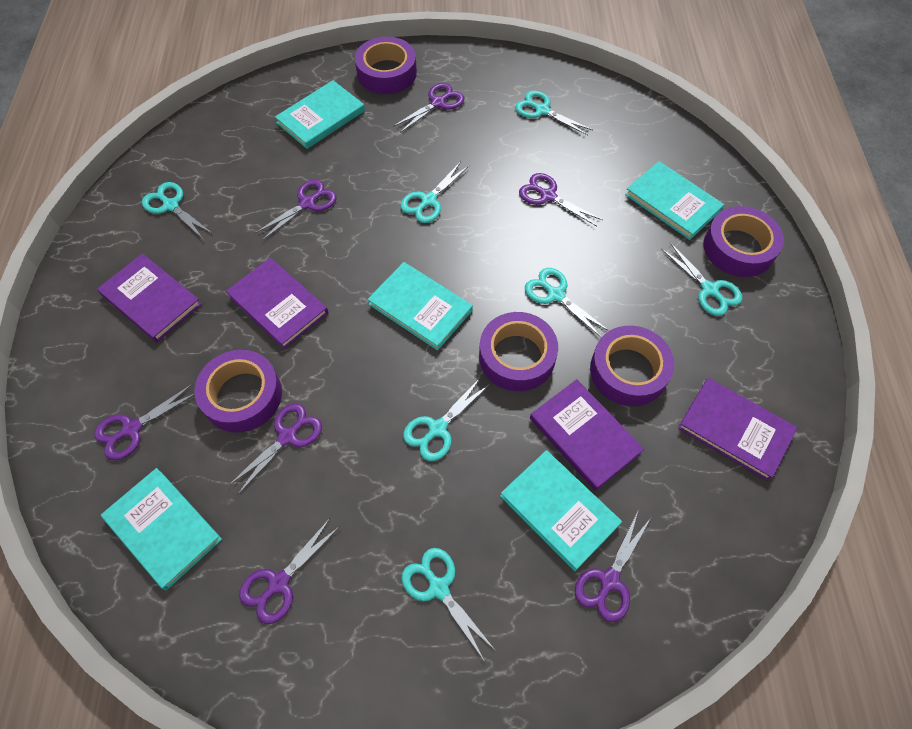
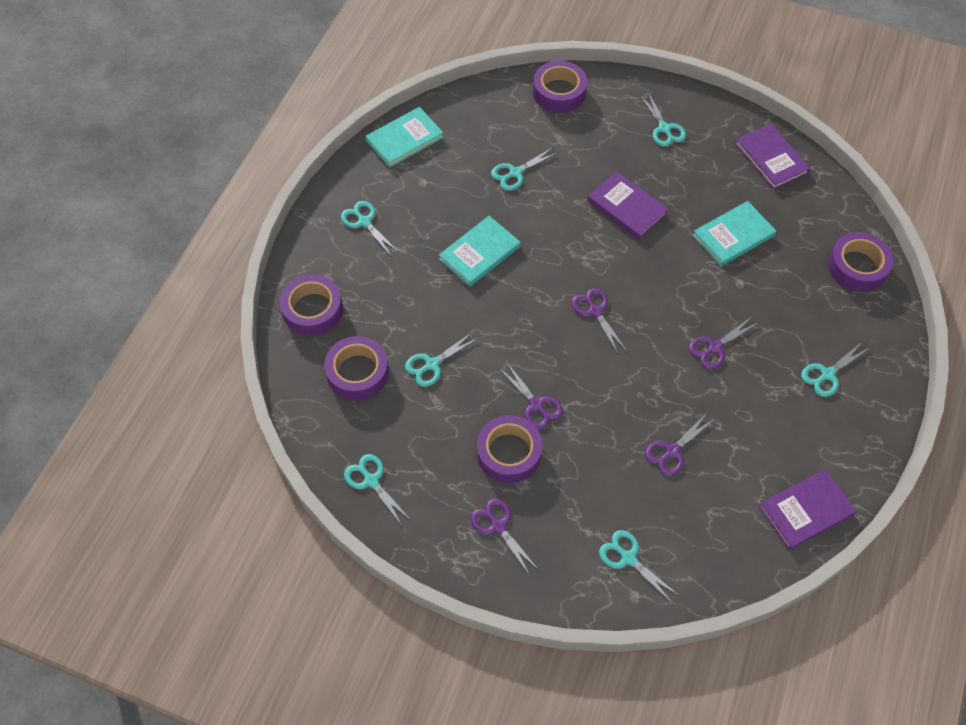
purple book: 4 -> 3
purple scissors: 7 -> 5
turquoise book: 5 -> 3

